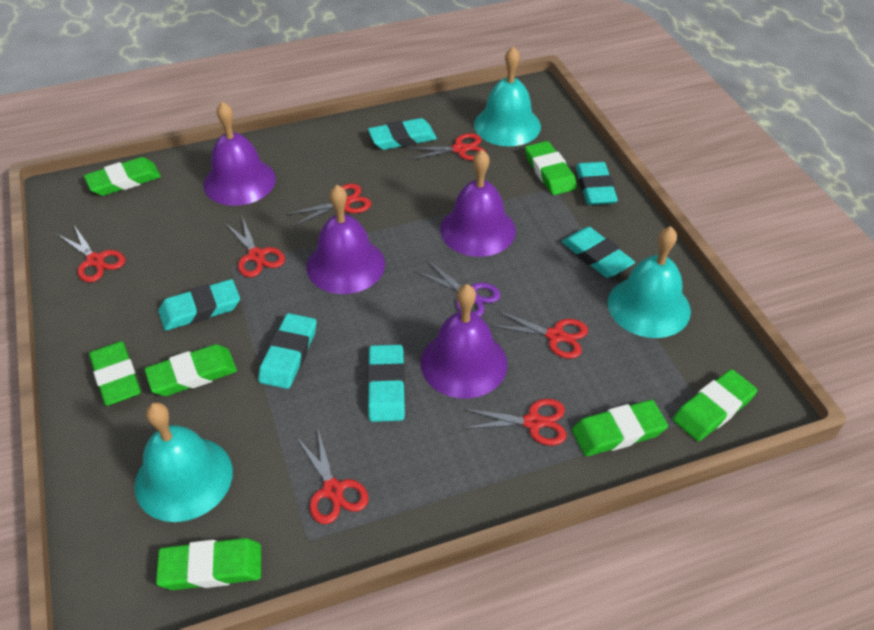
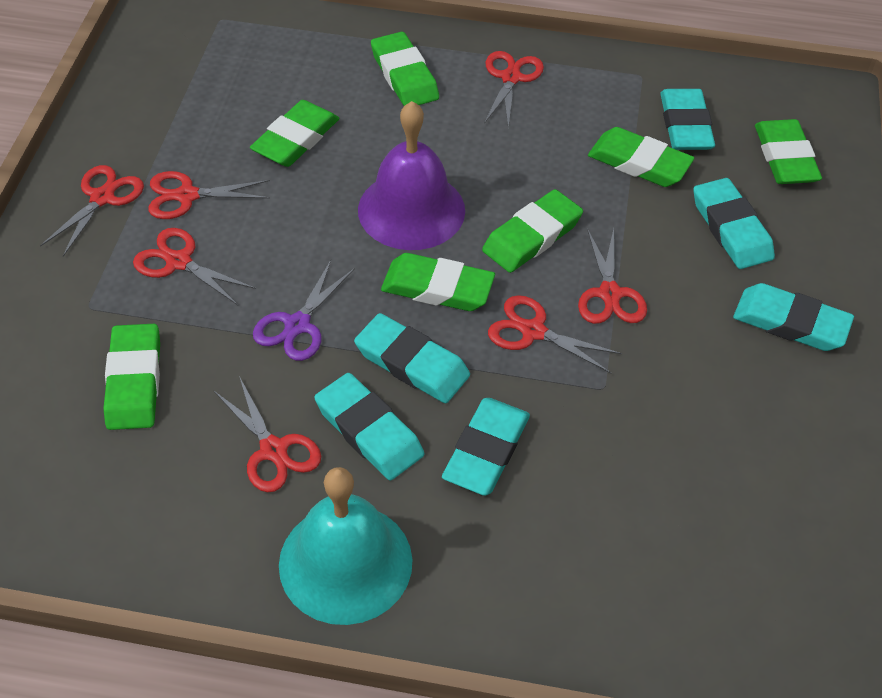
purple bell: 4 -> 1
turquoise bell: 3 -> 1

